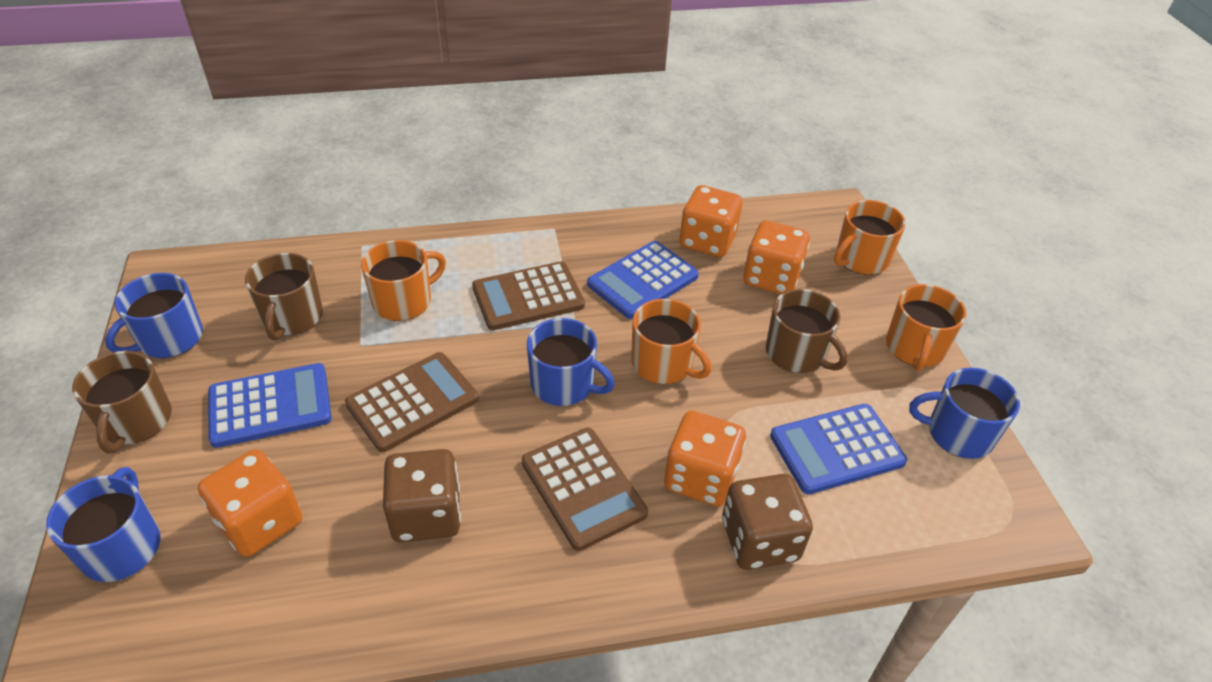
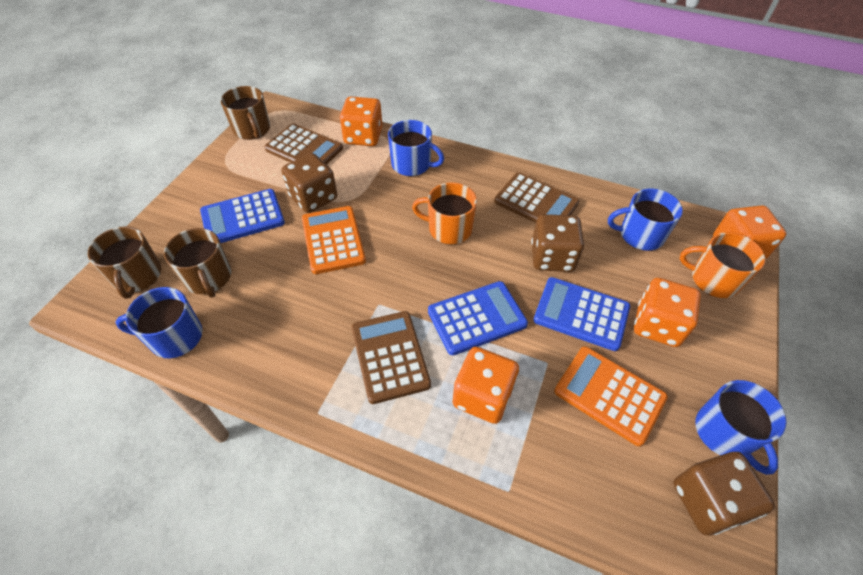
brown dice: 2 -> 3
orange calculator: 0 -> 2
orange mug: 4 -> 2

